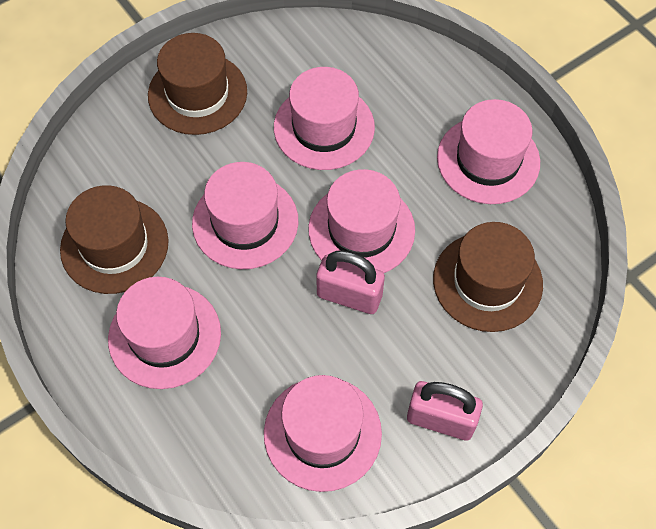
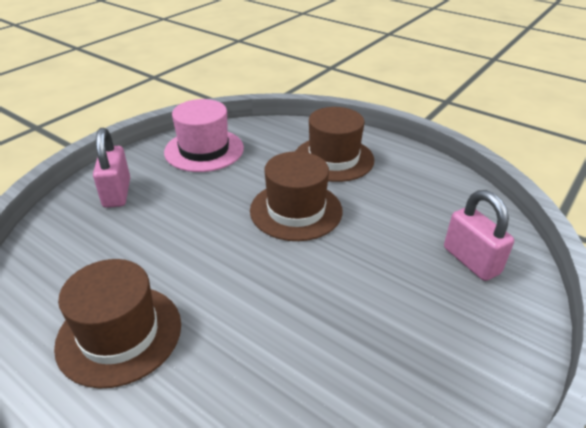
pink hat: 6 -> 1

